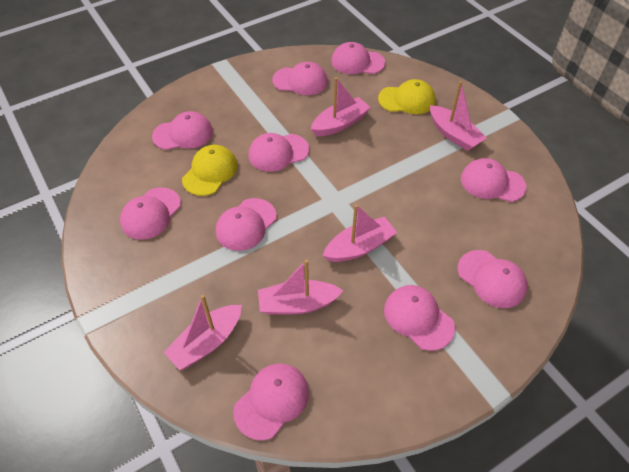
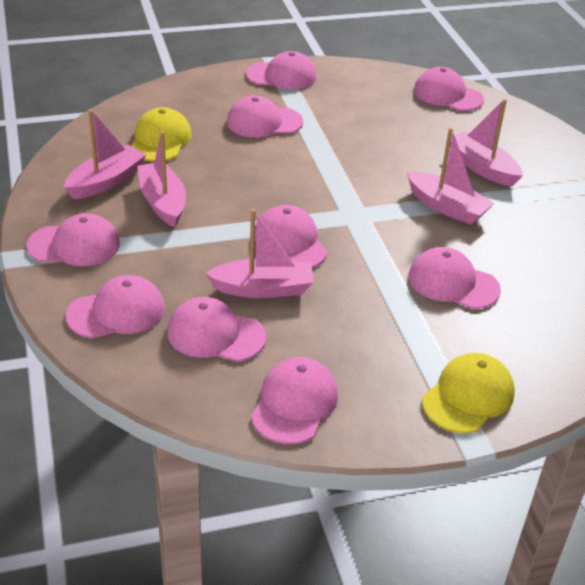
pink cap: 10 -> 9

